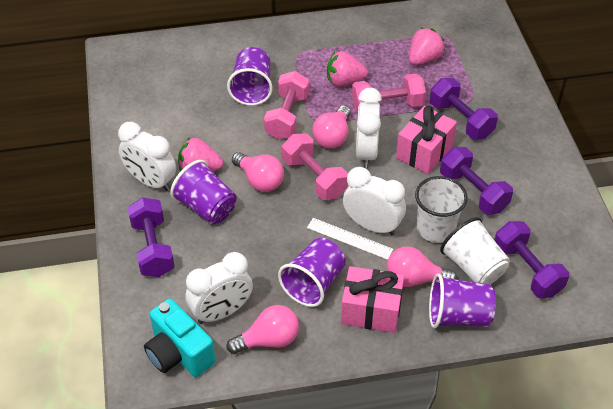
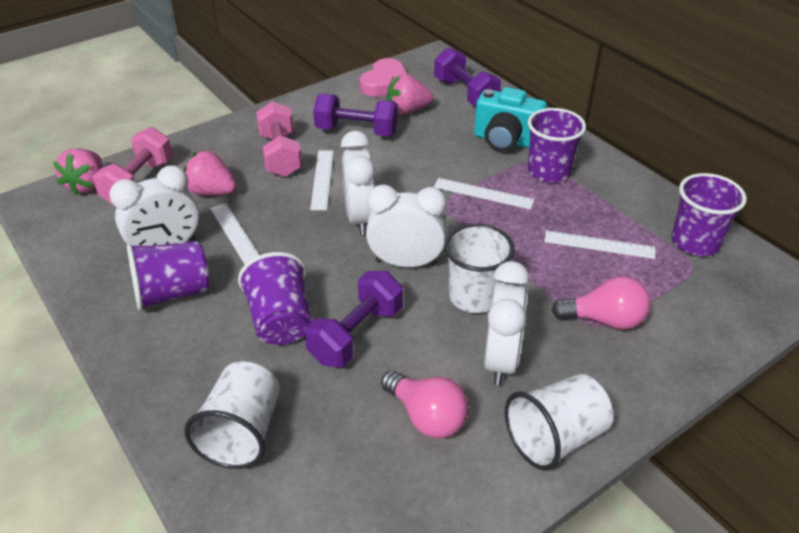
pink dumbbell: 3 -> 2
pink gift: 2 -> 0
pink heart: 0 -> 1
pink light bulb: 4 -> 2
purple dumbbell: 4 -> 3
white cup: 2 -> 3
white ruler: 1 -> 4

